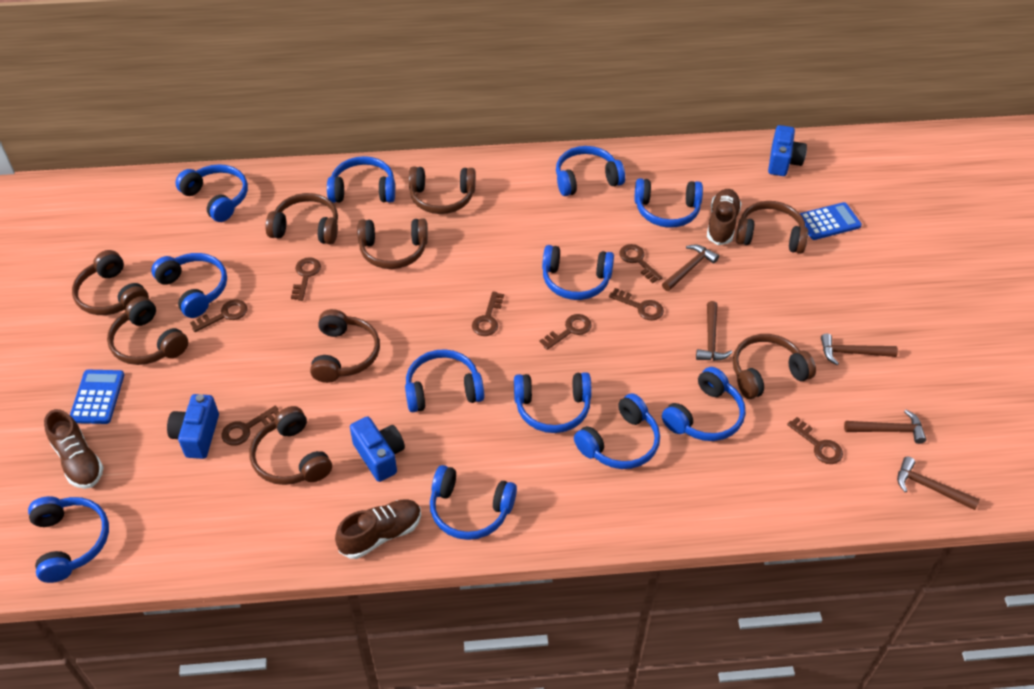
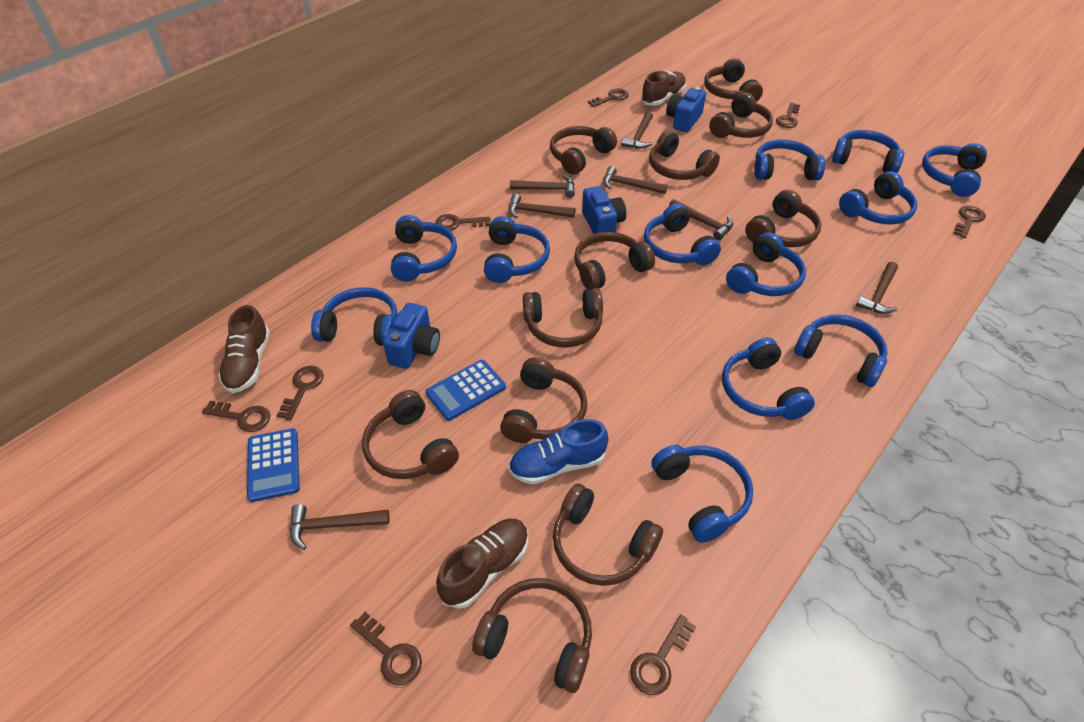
blue shoe: 0 -> 1
brown hammer: 5 -> 7
brown headphones: 9 -> 11

